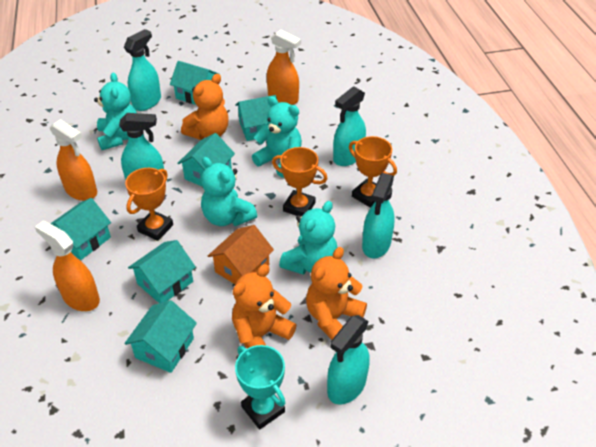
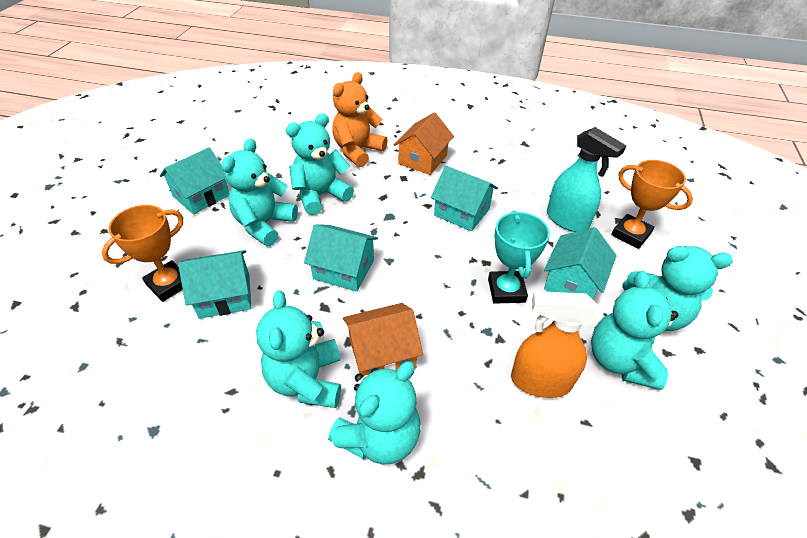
orange house: 1 -> 2
orange spray bottle: 3 -> 1
orange teddy bear: 3 -> 1
orange trophy: 3 -> 2
turquoise house: 6 -> 5
turquoise spray bottle: 5 -> 1
turquoise teddy bear: 4 -> 6

